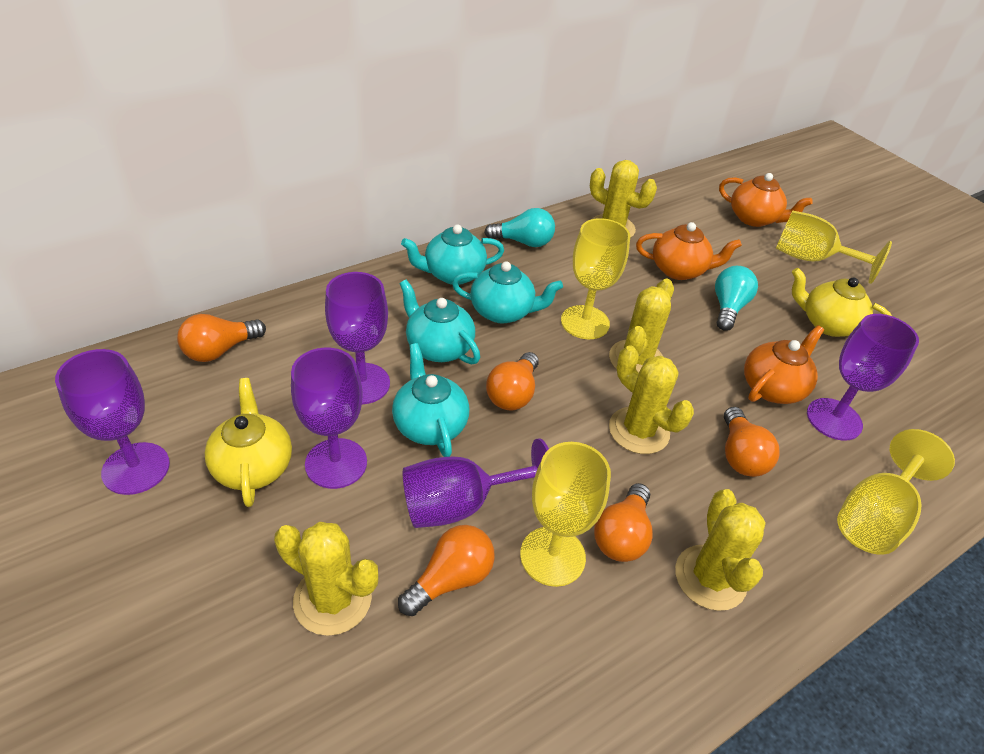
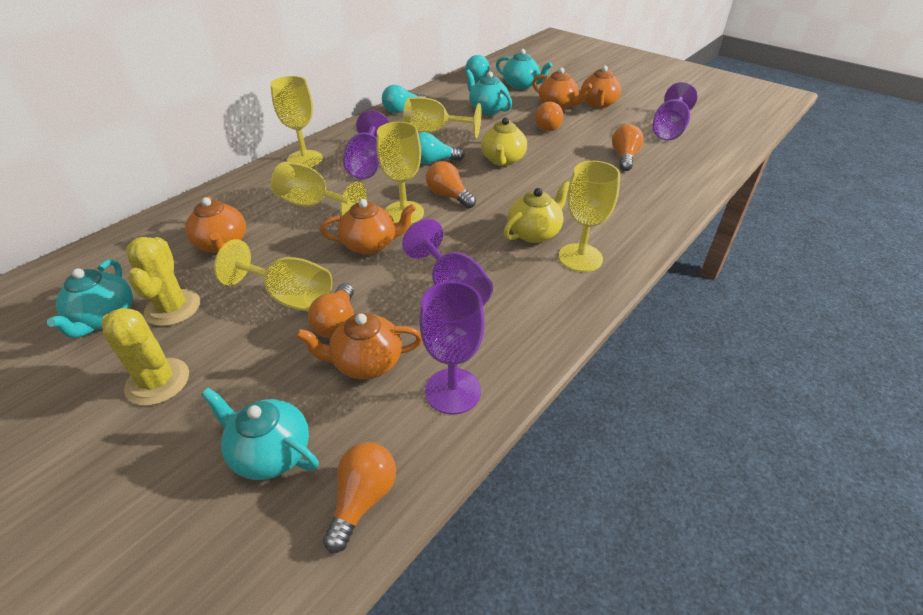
orange teapot: 3 -> 5
purple goblet: 5 -> 4
turquoise light bulb: 2 -> 3
yellow cactus: 5 -> 2
yellow goblet: 4 -> 6

